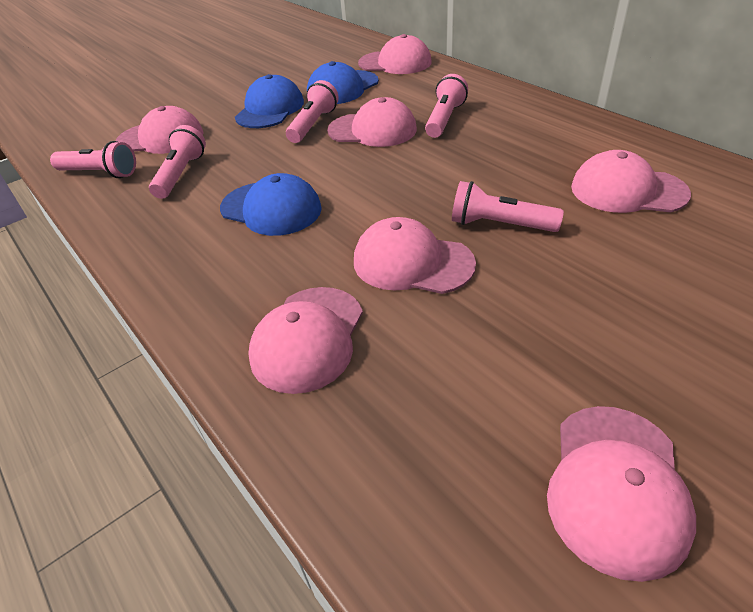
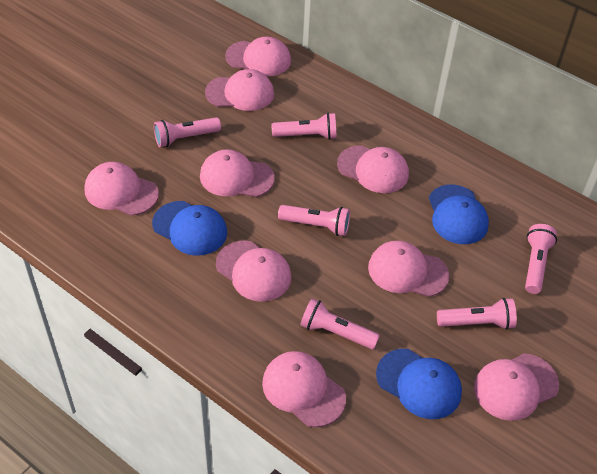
pink cap: 7 -> 9
pink flashlight: 5 -> 6

